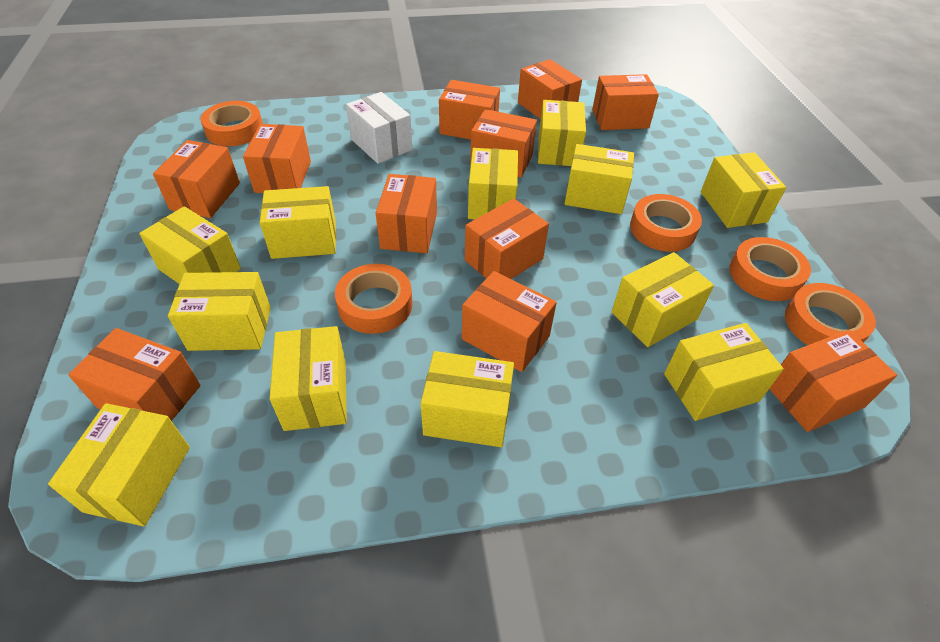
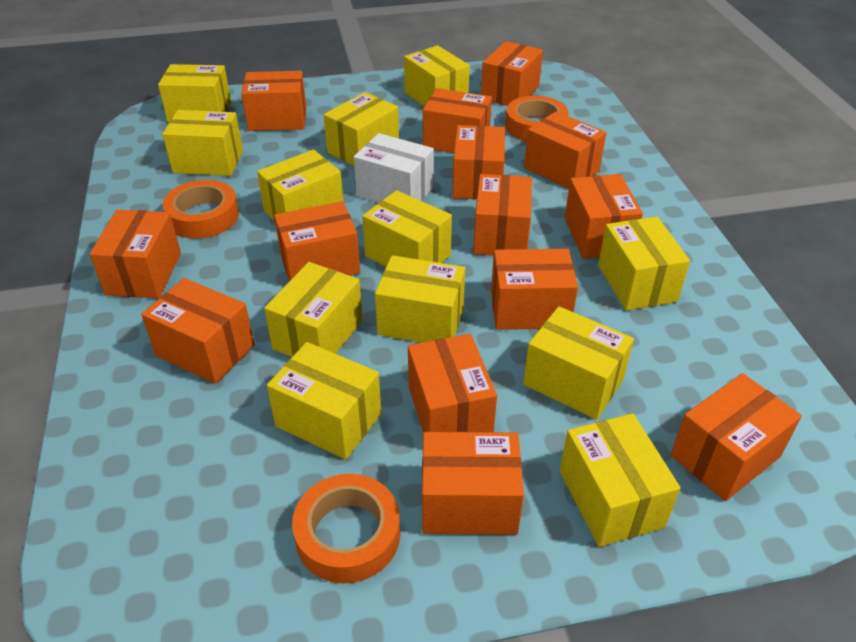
orange box: 11 -> 14
orange tape: 5 -> 3

